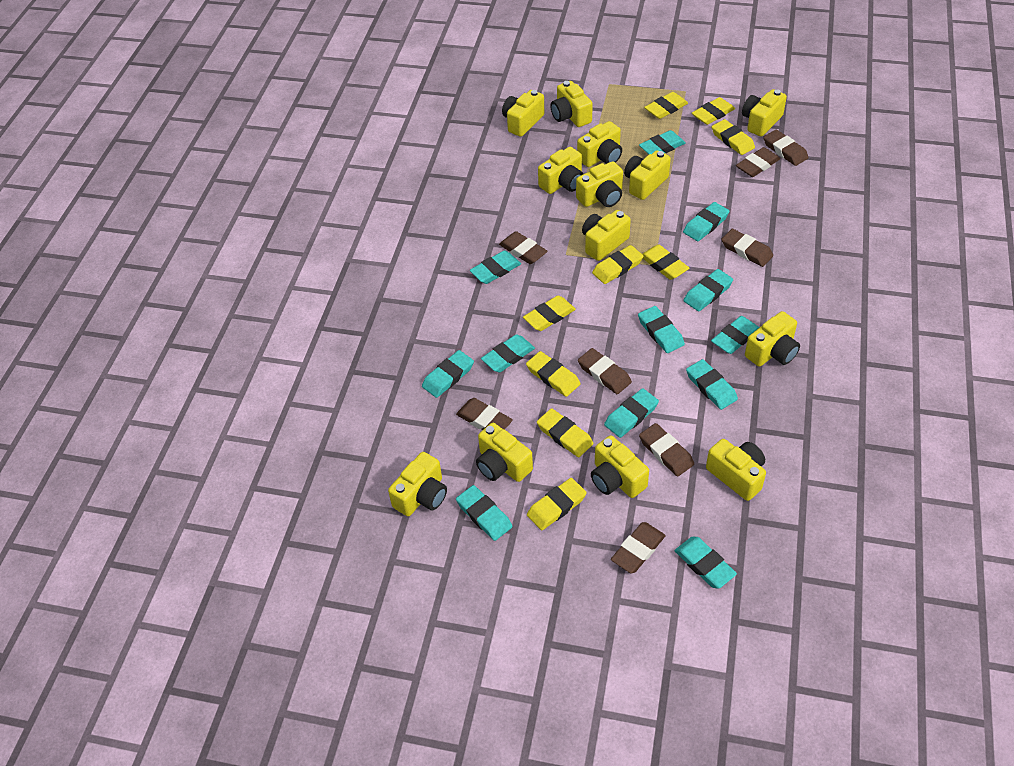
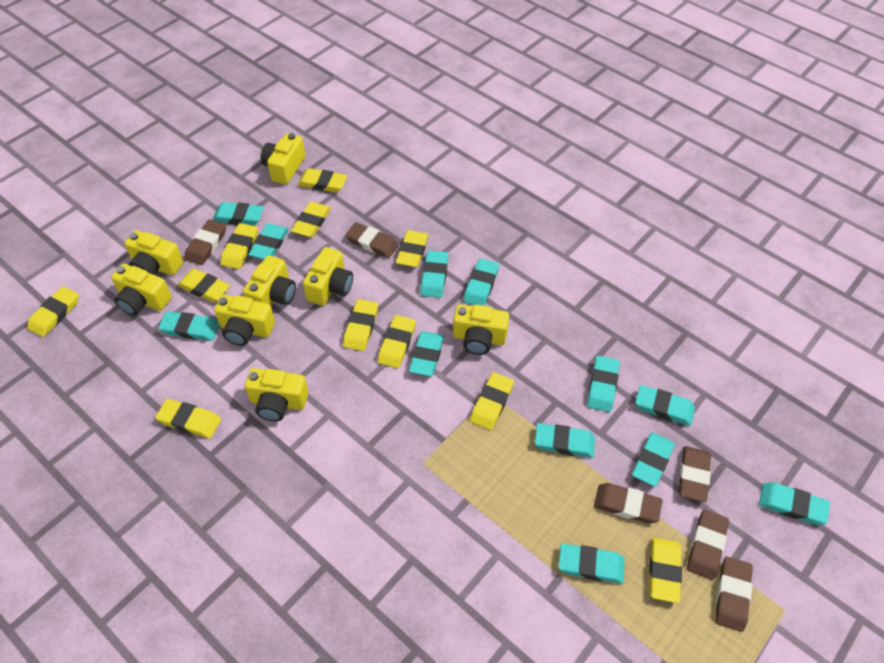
brown eraser: 8 -> 6
yellow camera: 13 -> 8
yellow eraser: 9 -> 11

